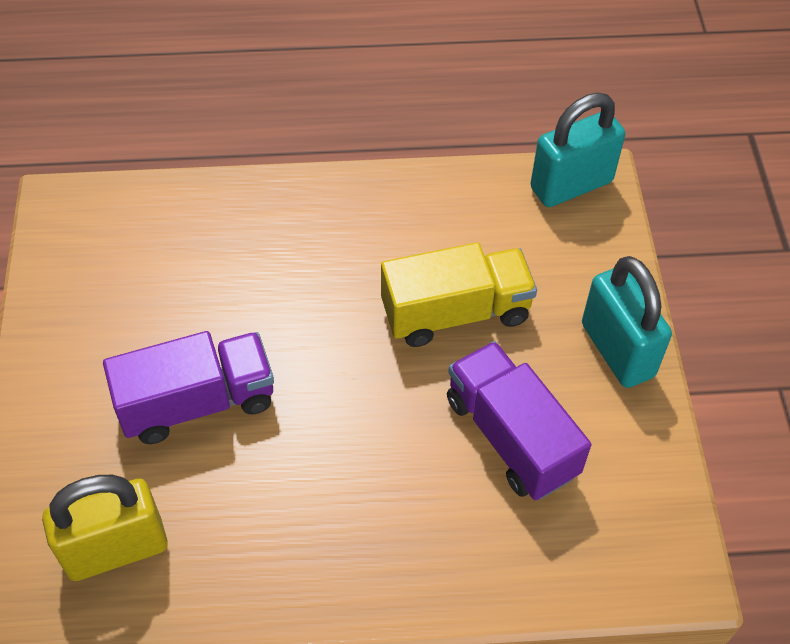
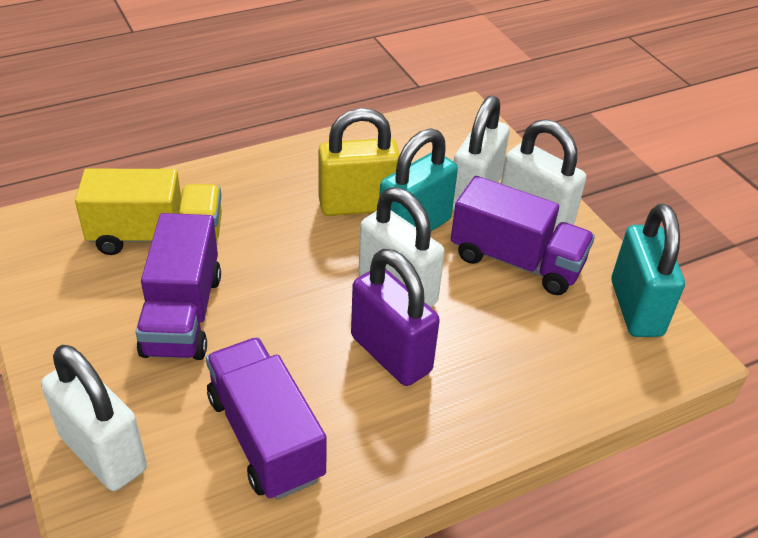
purple padlock: 0 -> 1
purple truck: 2 -> 3
white padlock: 0 -> 4

